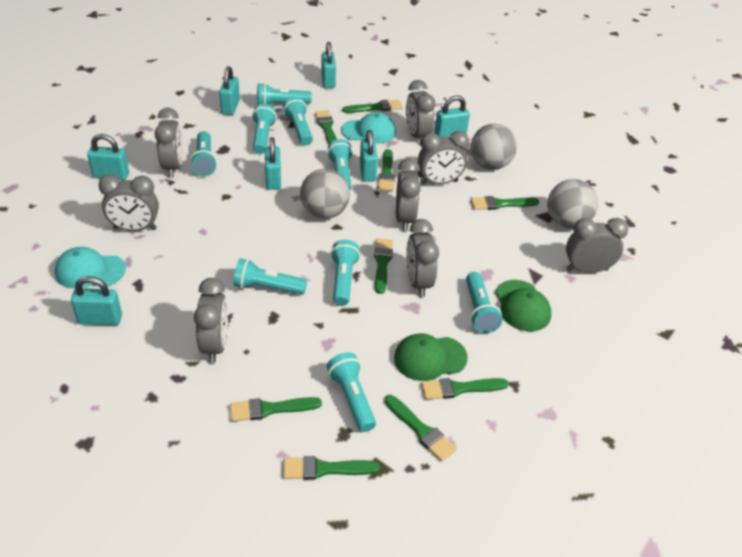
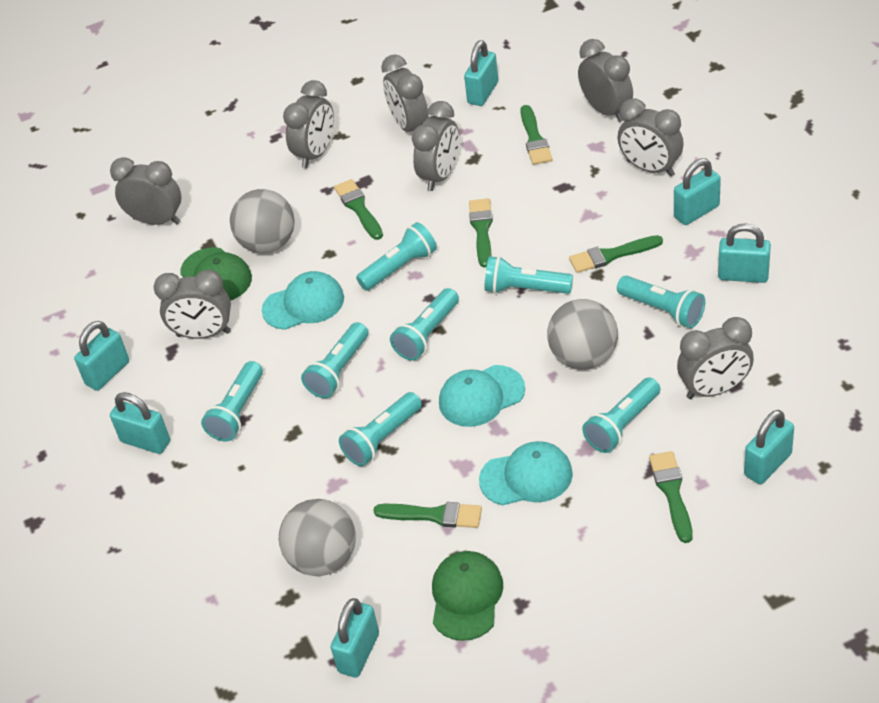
green brush: 9 -> 6
turquoise cap: 2 -> 3
turquoise flashlight: 9 -> 8

